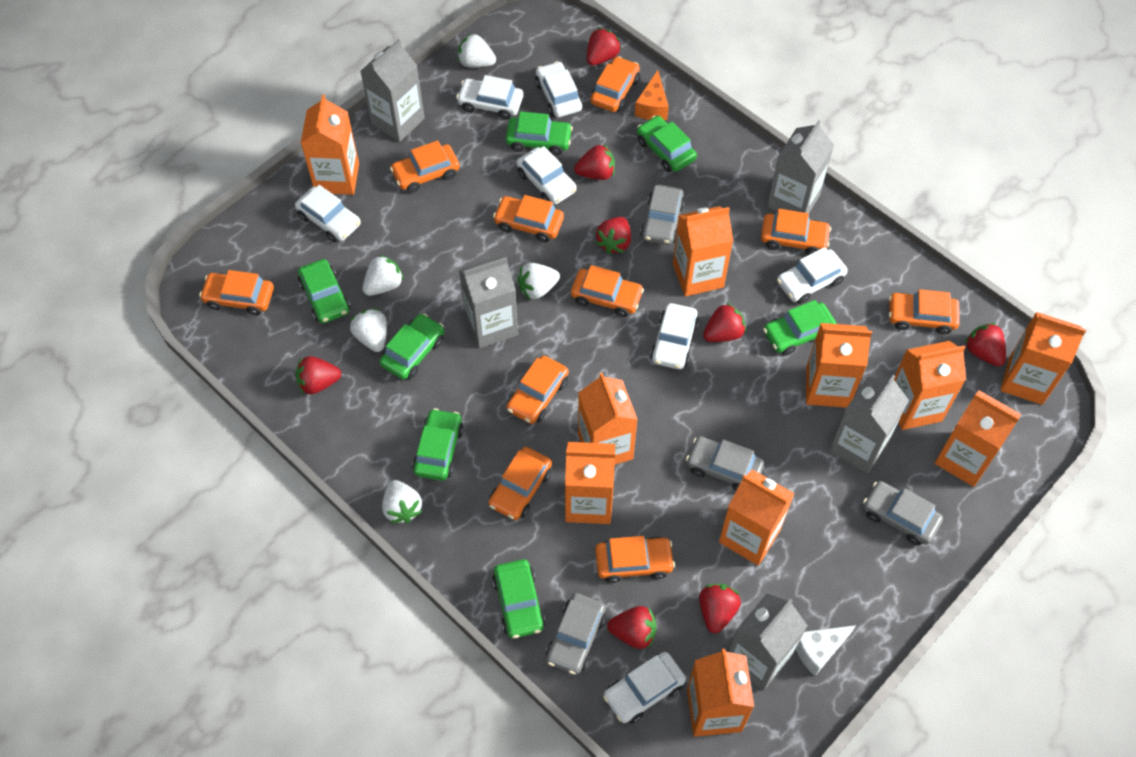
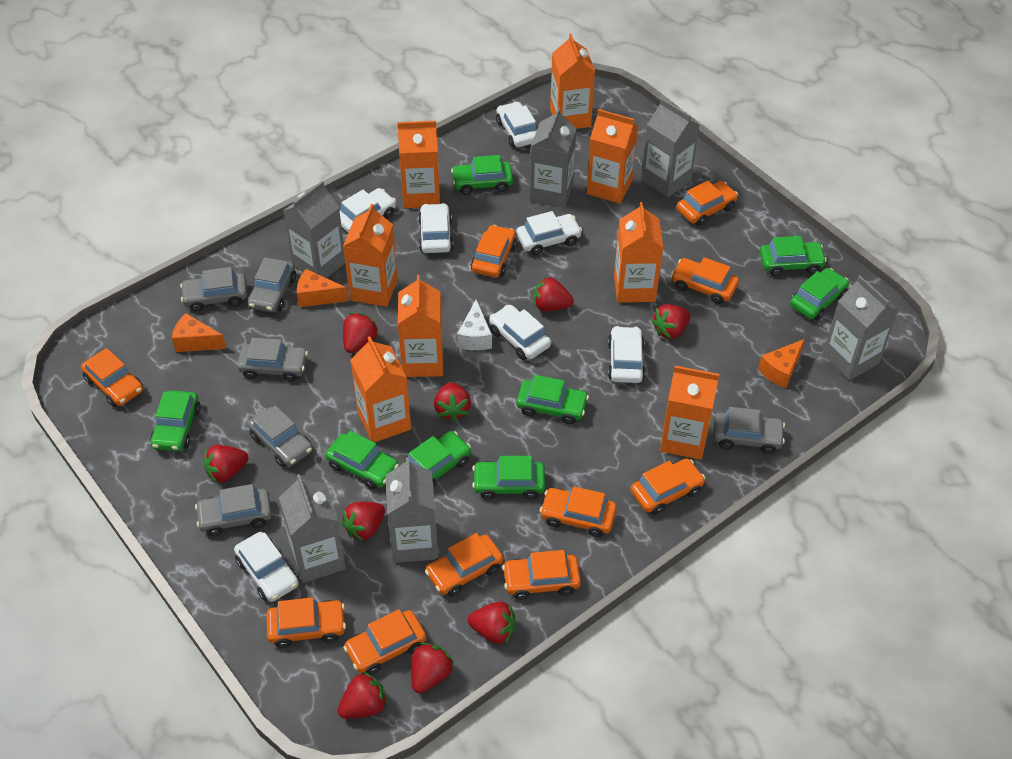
green car: 7 -> 8
grey car: 4 -> 6
grey carton: 5 -> 6
orange carton: 10 -> 8
orange cheese: 1 -> 3
red strawberry: 8 -> 9
white strawberry: 5 -> 0

